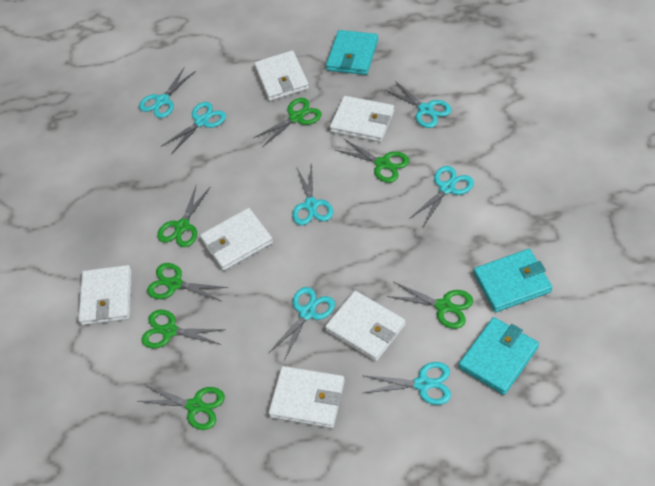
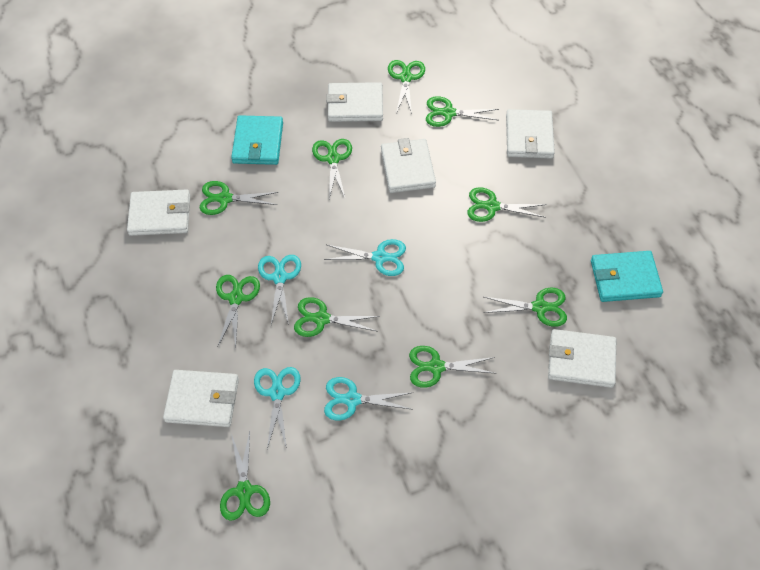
green scissors: 7 -> 10
turquoise scissors: 7 -> 4
turquoise wallet: 3 -> 2

